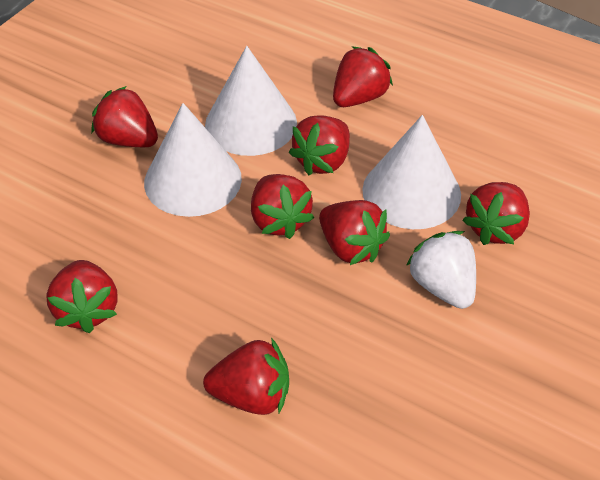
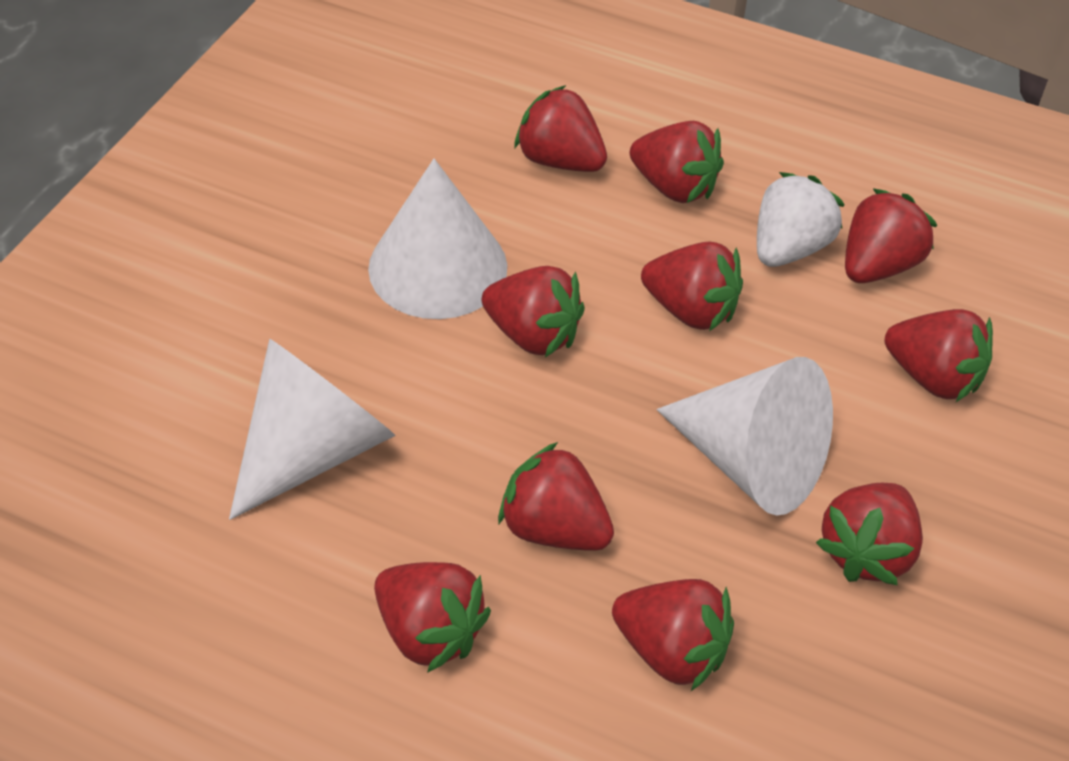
red strawberry: 8 -> 10

